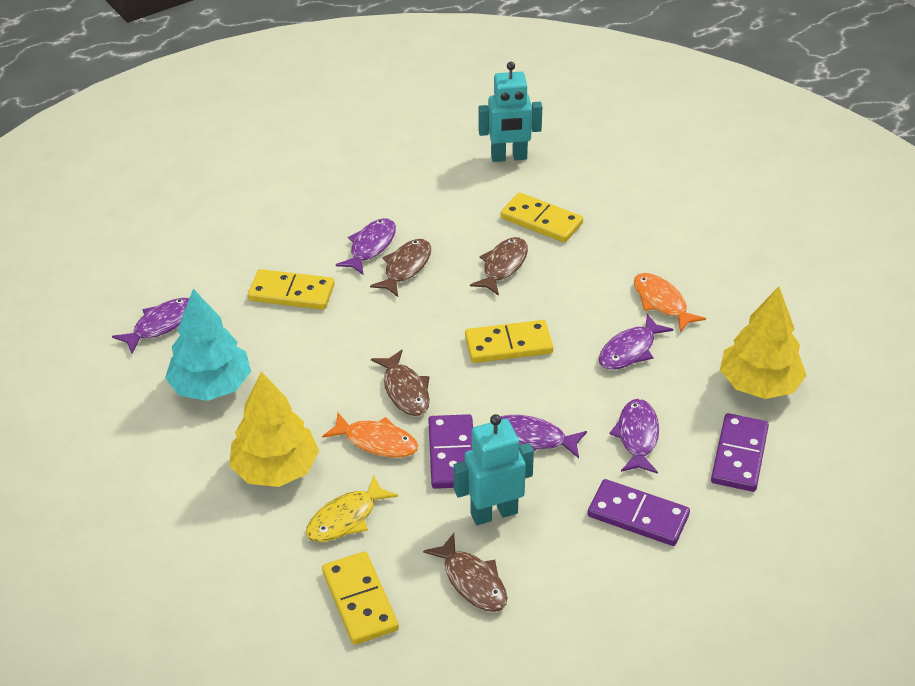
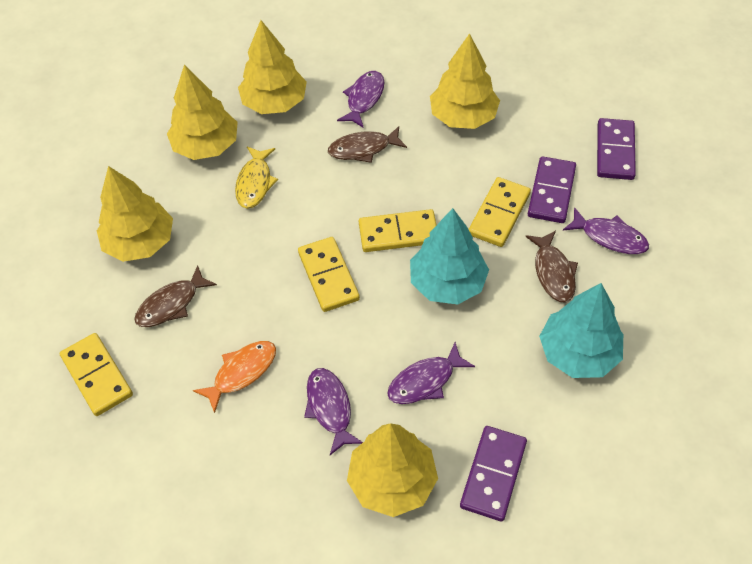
brown fish: 4 -> 3
orange fish: 2 -> 1
purple fish: 5 -> 4
turquoise robot: 2 -> 0
turquoise tree: 1 -> 2
yellow tree: 2 -> 5

